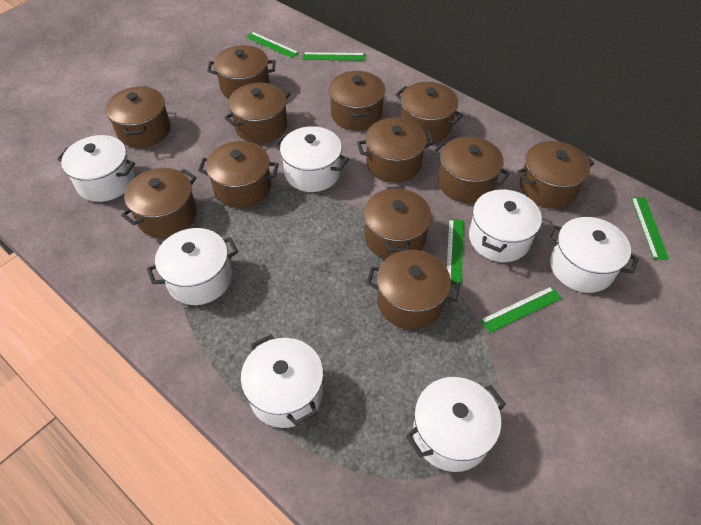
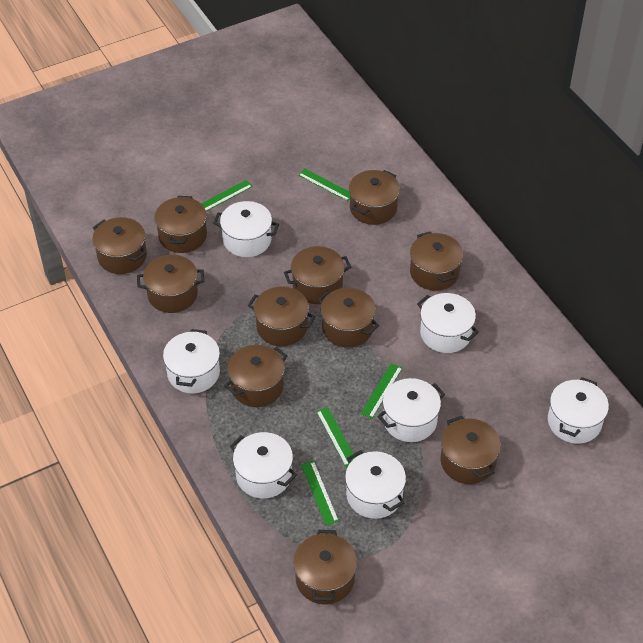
brown pot: 12 -> 11

